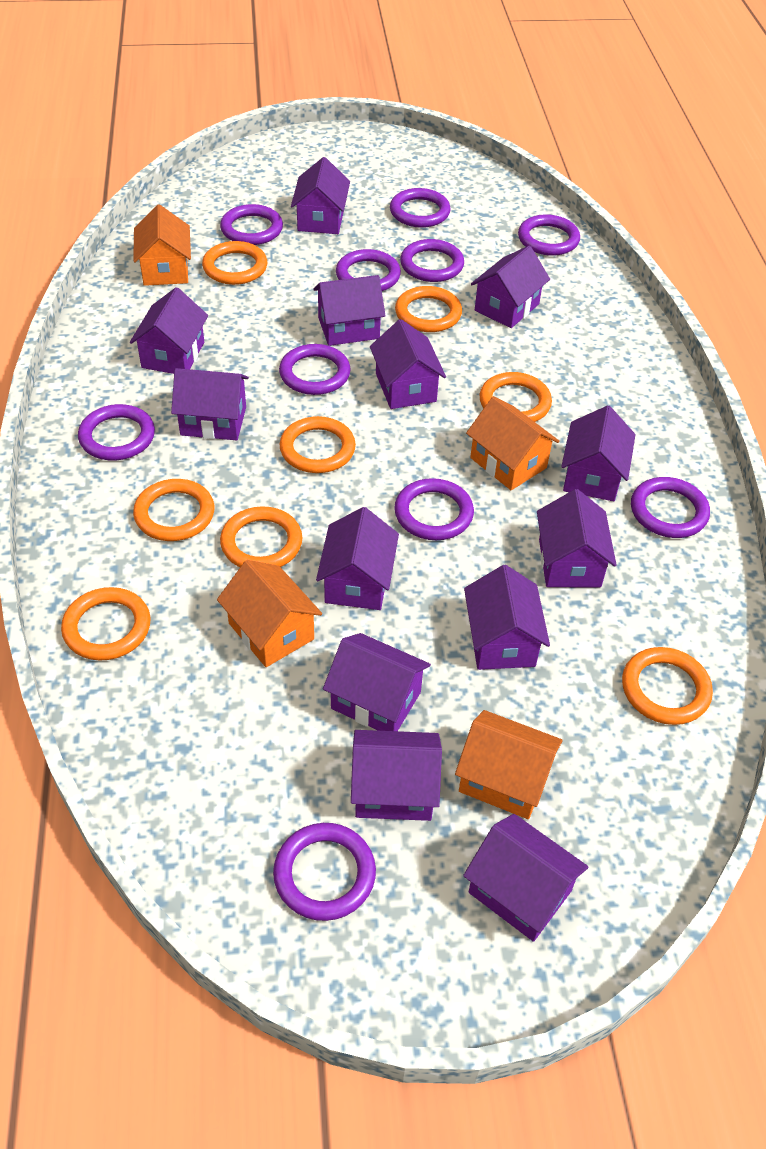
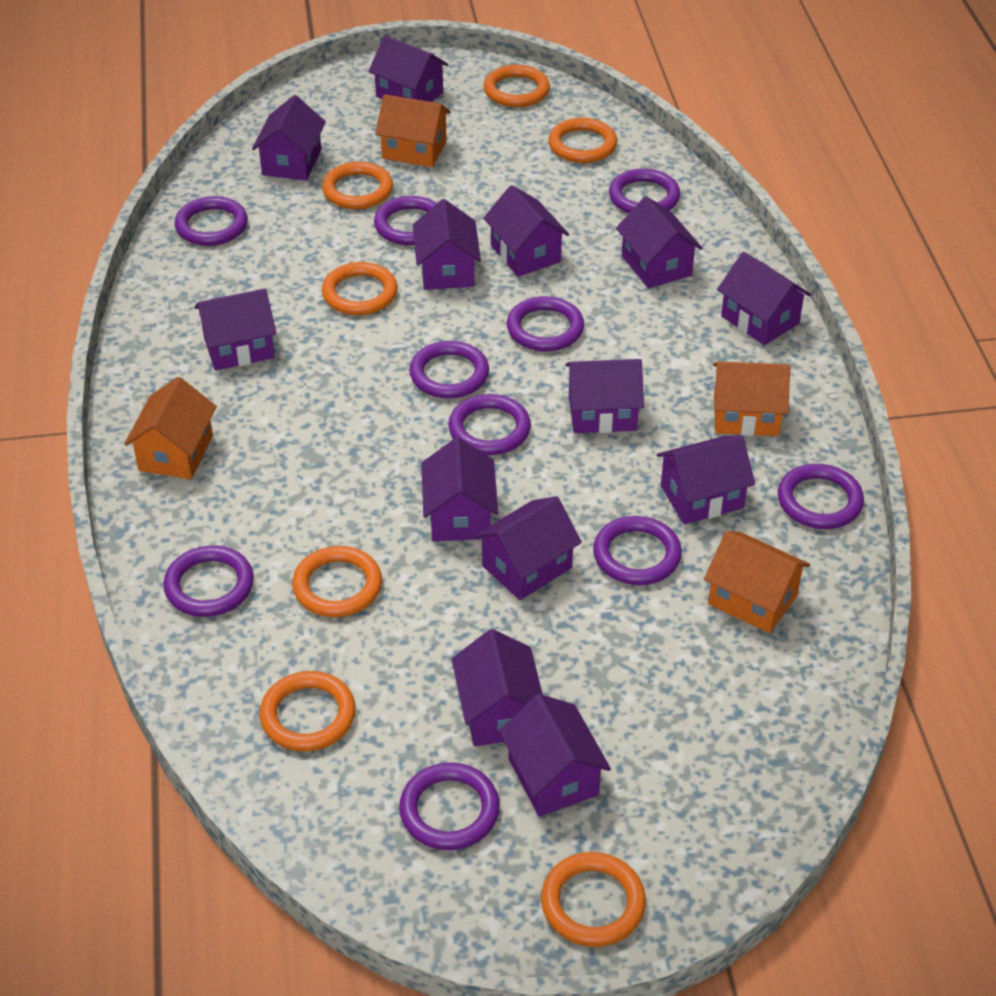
orange ring: 8 -> 7

